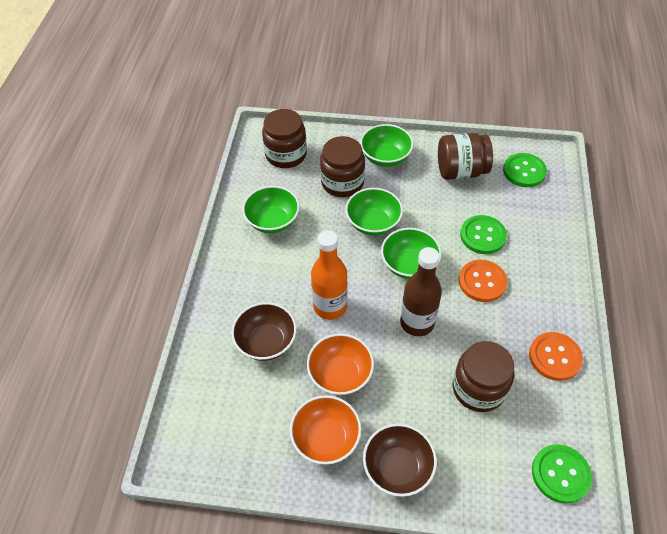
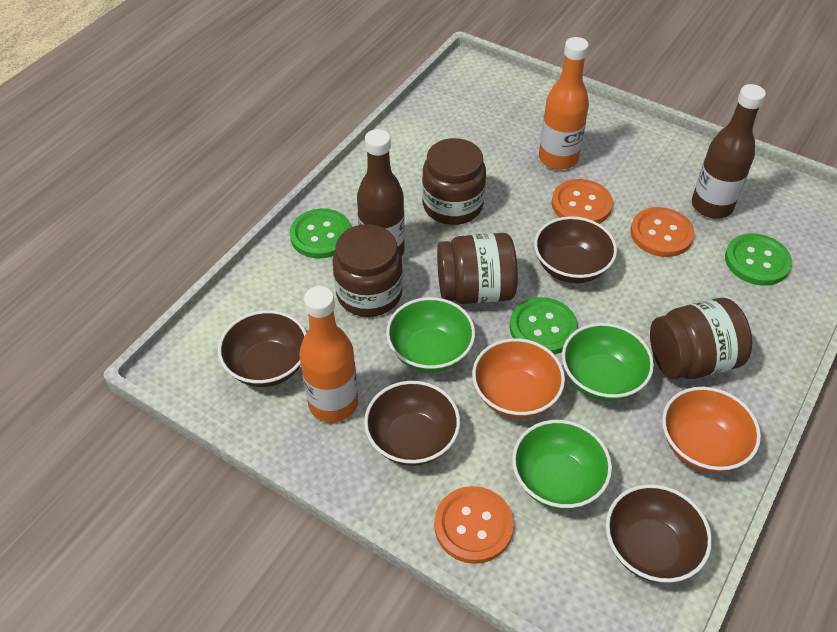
brown bottle: 1 -> 2
brown bowl: 2 -> 4
green bowl: 4 -> 3
orange bottle: 1 -> 2
orange button: 2 -> 3

